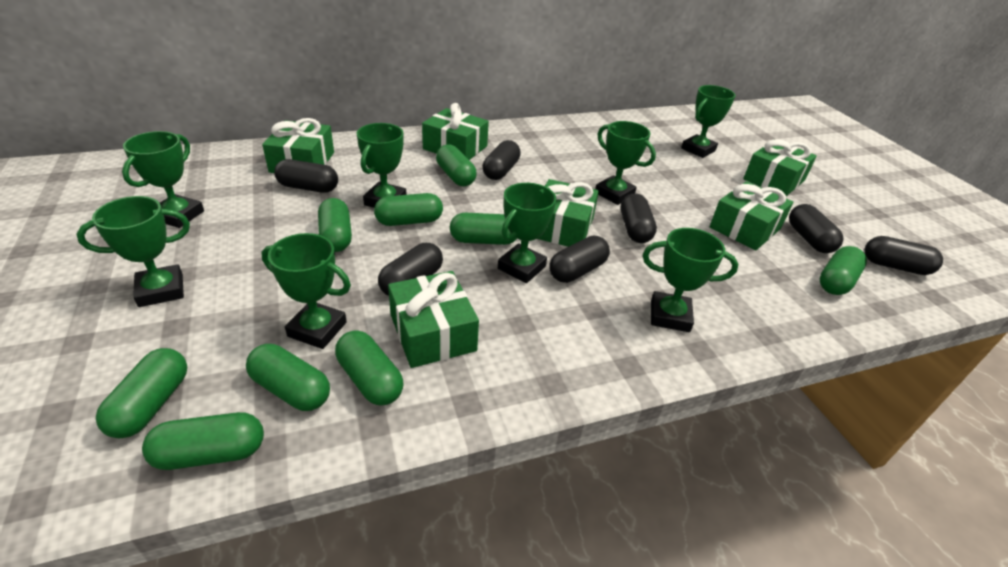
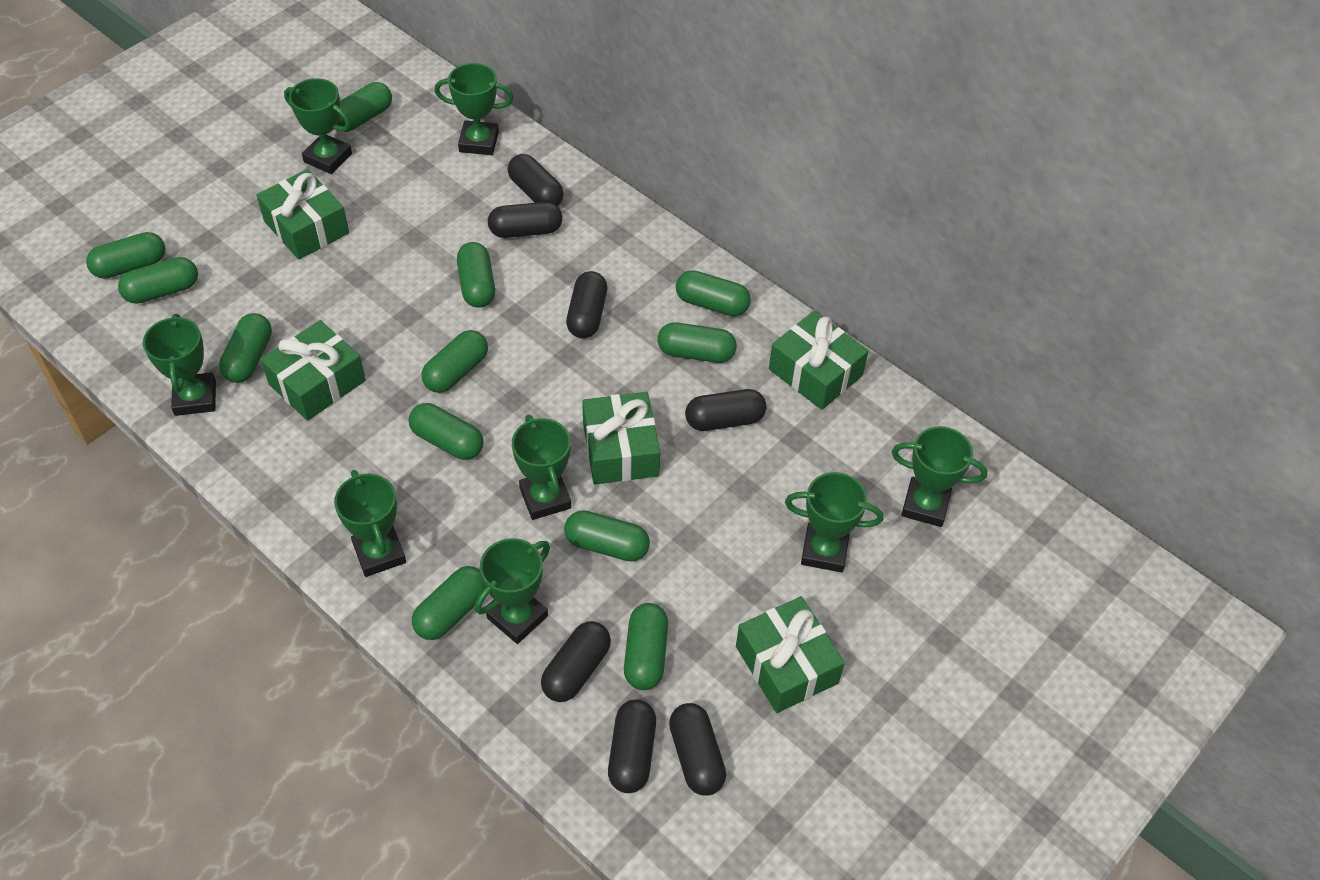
green capsule: 9 -> 12
green gift: 6 -> 5

